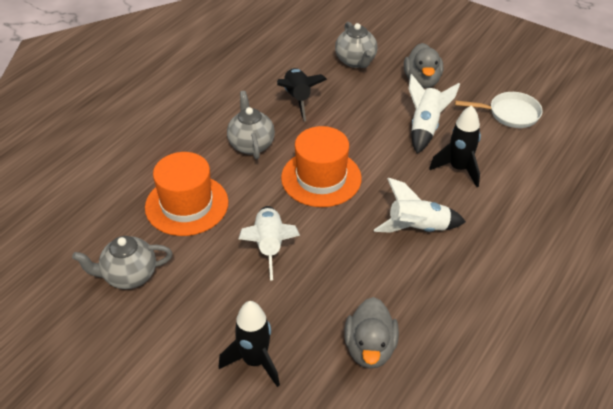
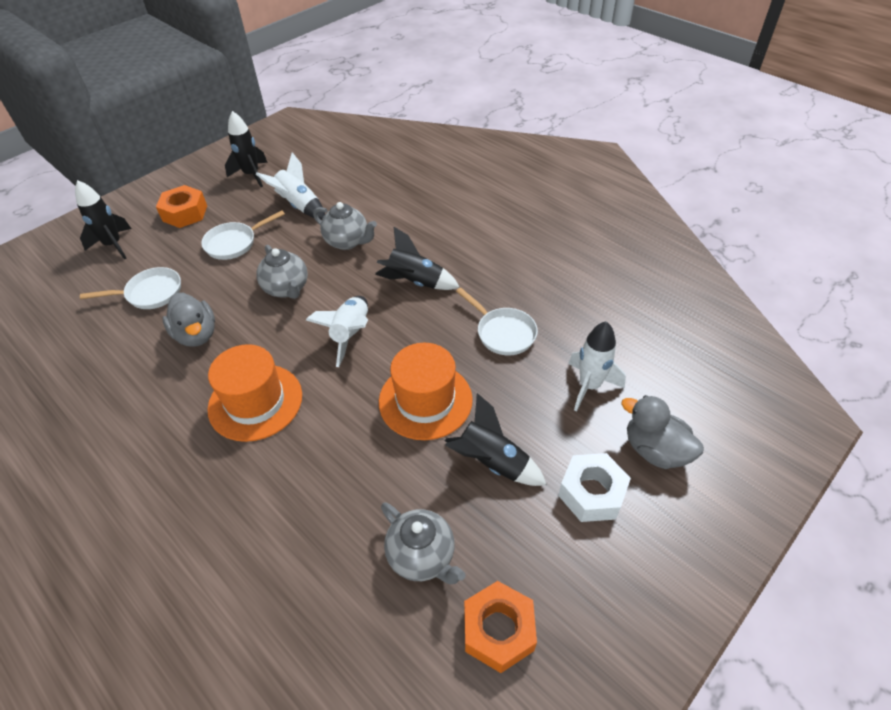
black rocket: 3 -> 4
orange nut: 0 -> 2
white nut: 0 -> 1
white pan: 1 -> 3

